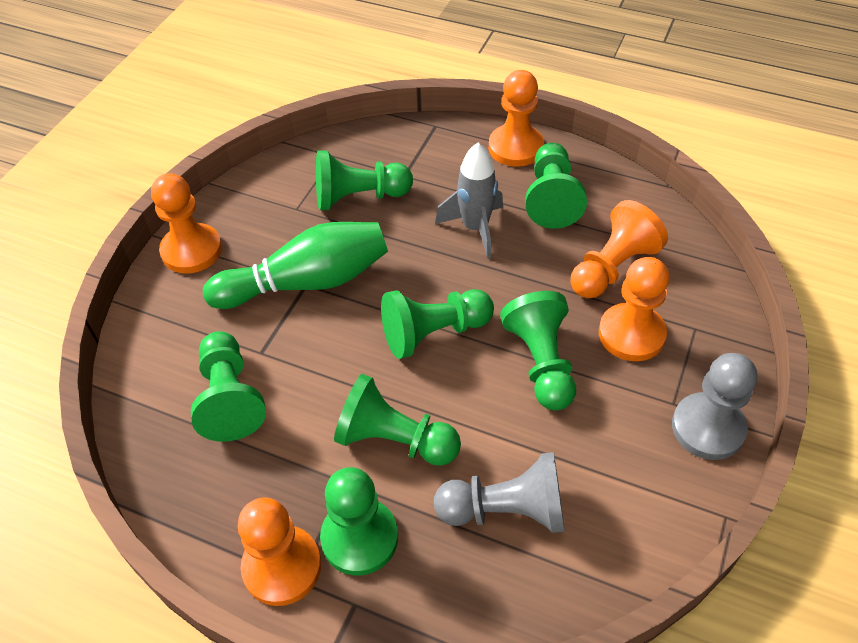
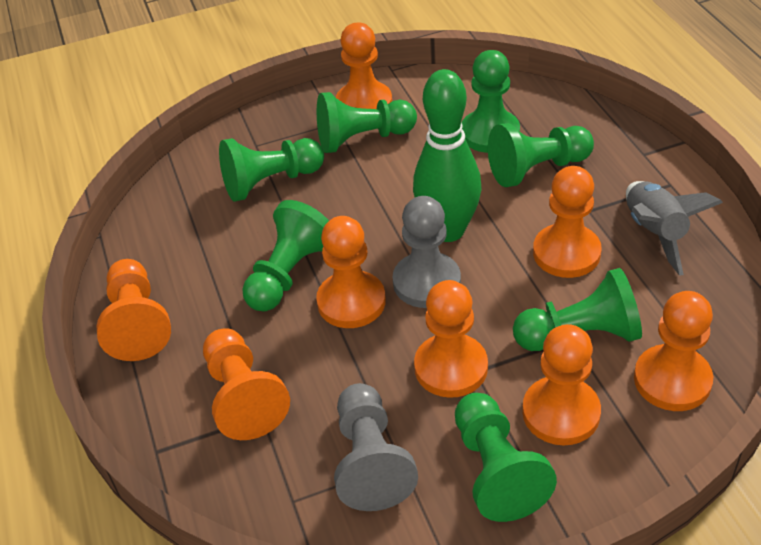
orange pawn: 5 -> 8

